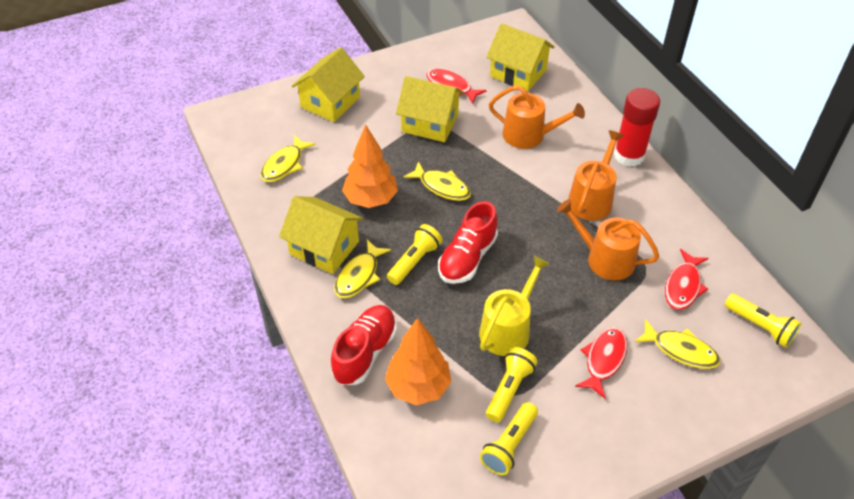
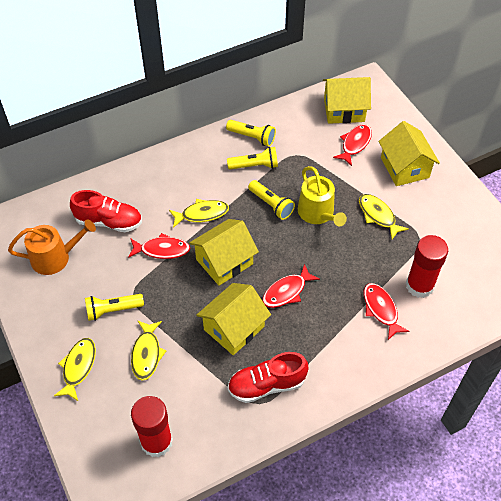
orange tree: 2 -> 0
orange watering can: 3 -> 1
red fish: 3 -> 4
red glue stick: 1 -> 2

